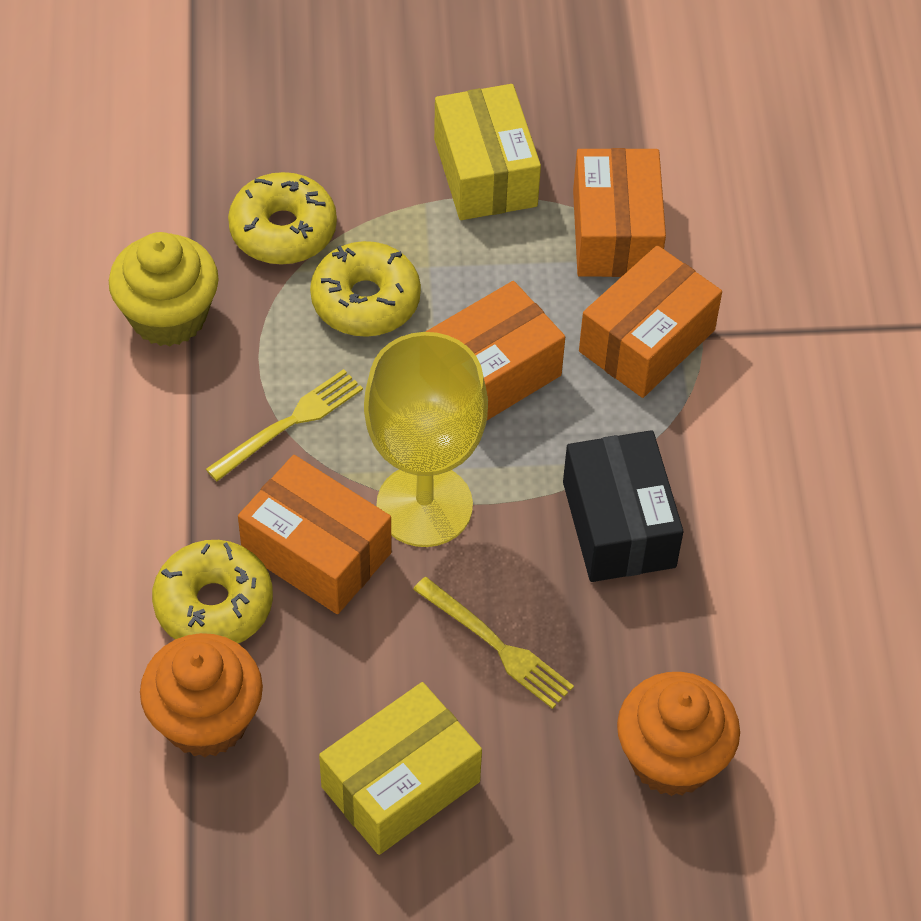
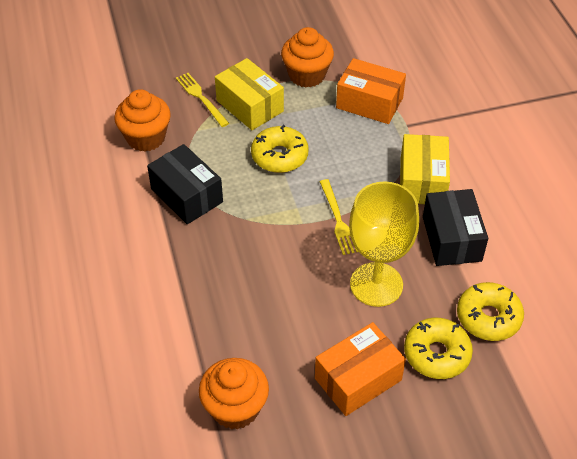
black box: 1 -> 2
orange box: 4 -> 2
orange cupcake: 2 -> 3
yellow cupcake: 1 -> 0

